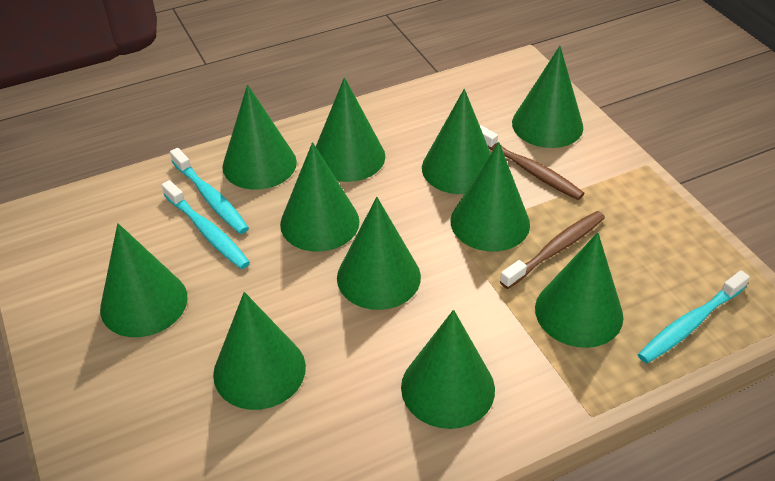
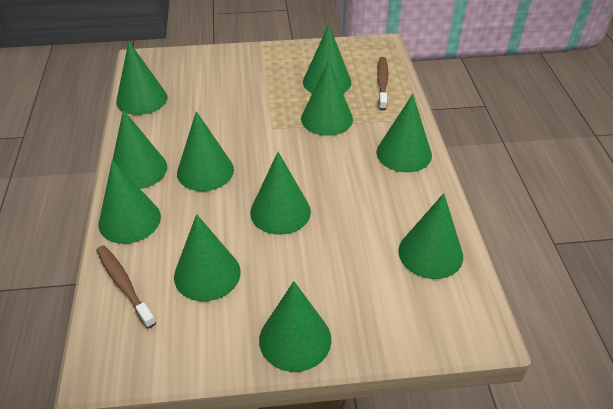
turquoise toothbrush: 3 -> 0

